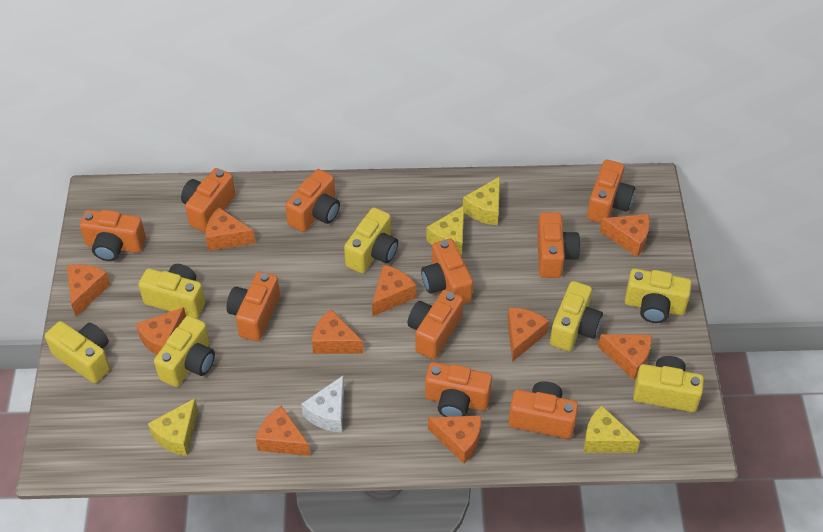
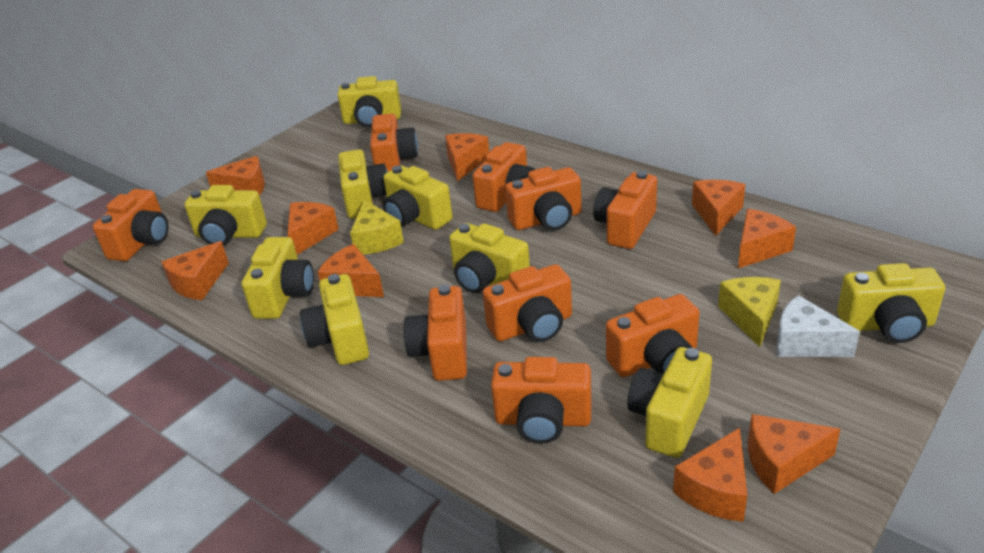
orange camera: 10 -> 9
orange cheese: 10 -> 9
yellow camera: 7 -> 9
yellow cheese: 4 -> 2

